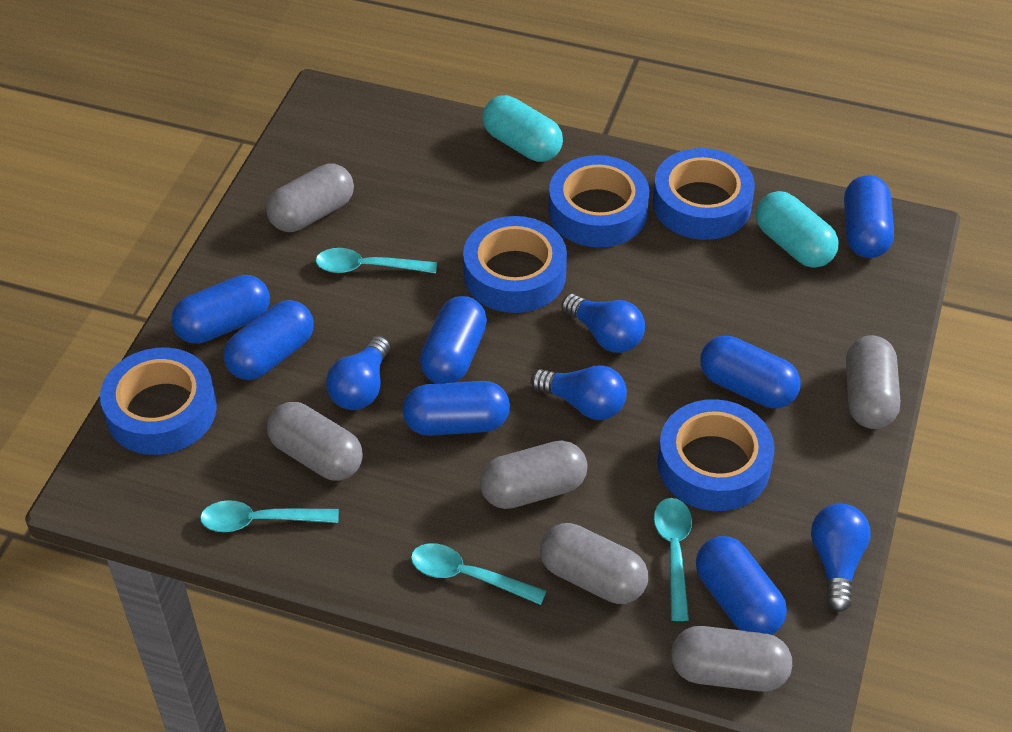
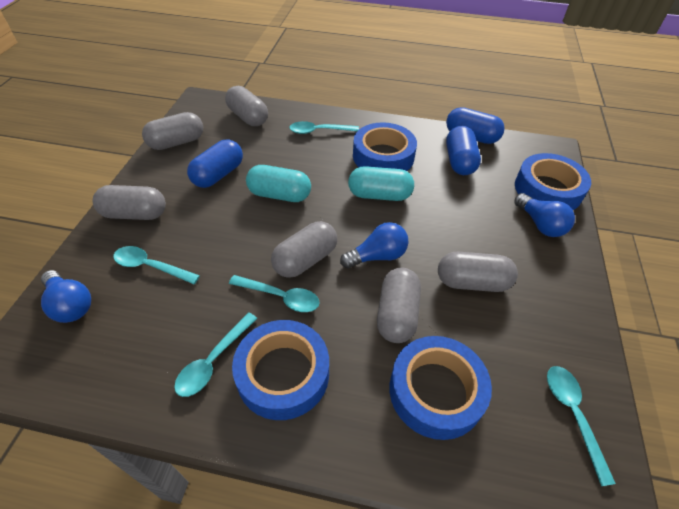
blue capsule: 7 -> 3
blue light bulb: 4 -> 3
blue tape: 5 -> 4
turquoise spoon: 4 -> 5

